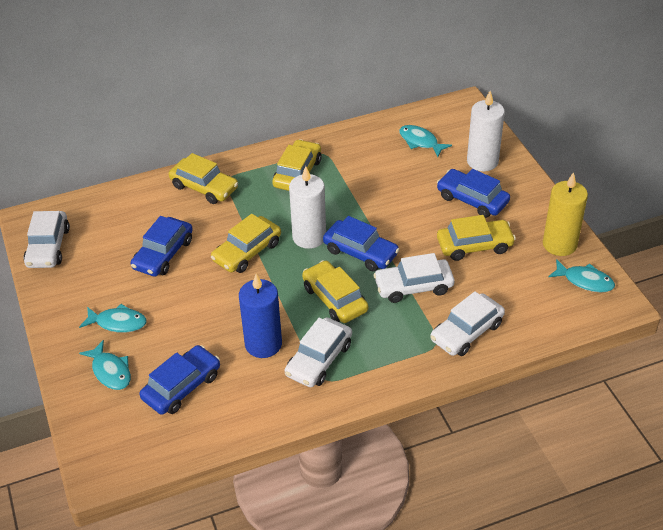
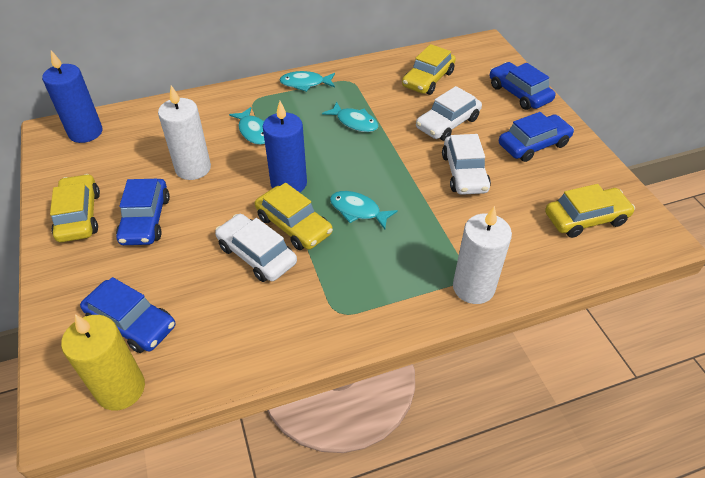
blue candle: 1 -> 2
white car: 4 -> 3
yellow car: 5 -> 4

